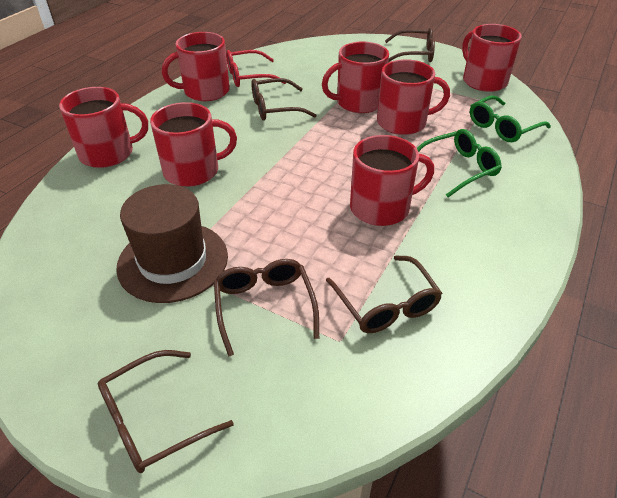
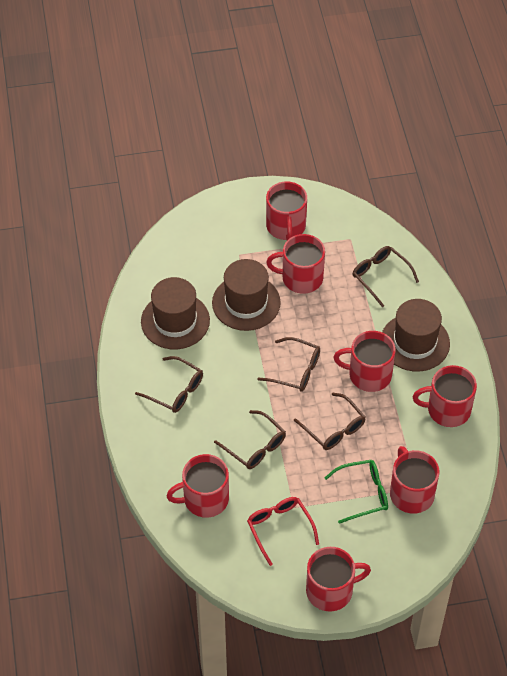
brown hat: 1 -> 3
green glasses: 2 -> 1

